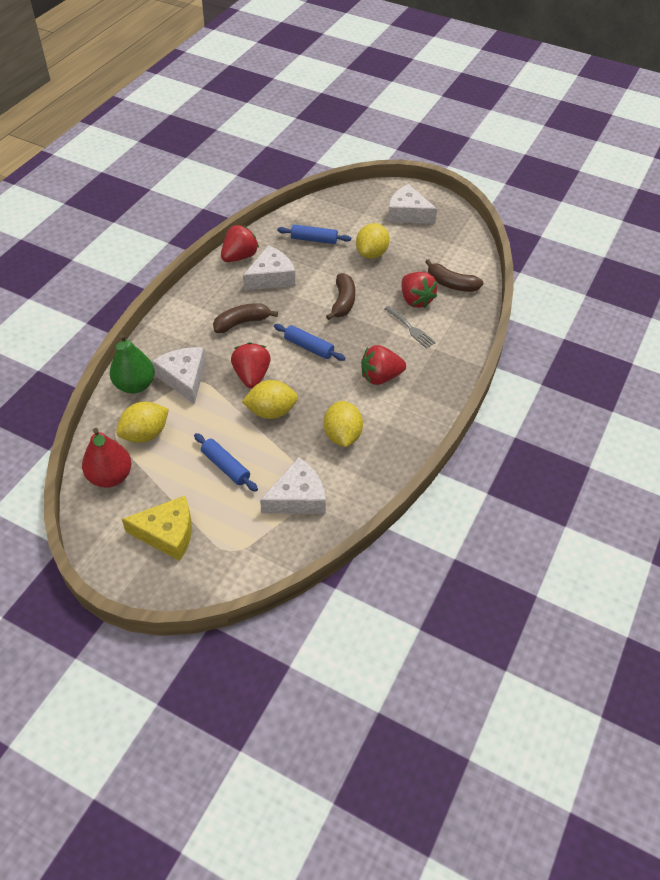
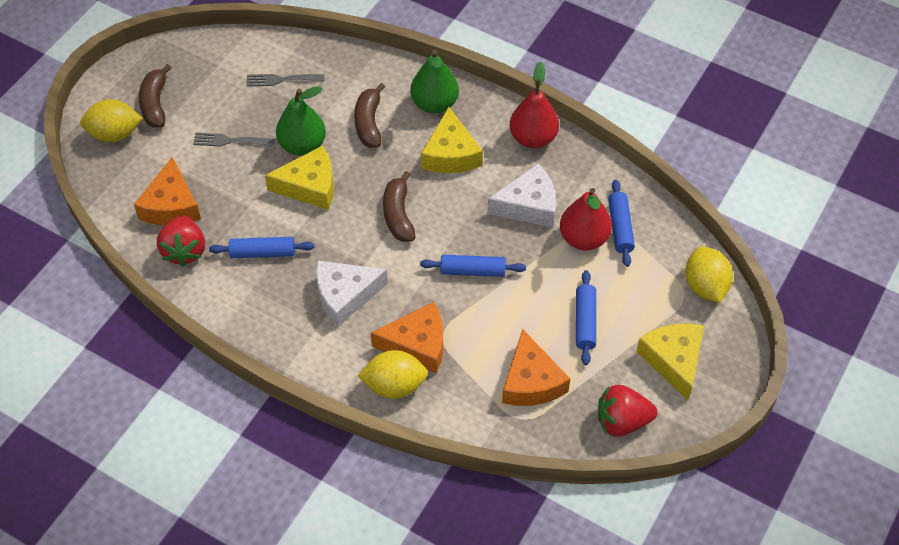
blue rolling pin: 3 -> 4
green pear: 1 -> 2
grey fork: 1 -> 2
orange cheese: 0 -> 3
red pear: 1 -> 2
red strawberry: 4 -> 2
white cheese: 4 -> 2
yellow cheese: 1 -> 3
yellow lemon: 4 -> 3

